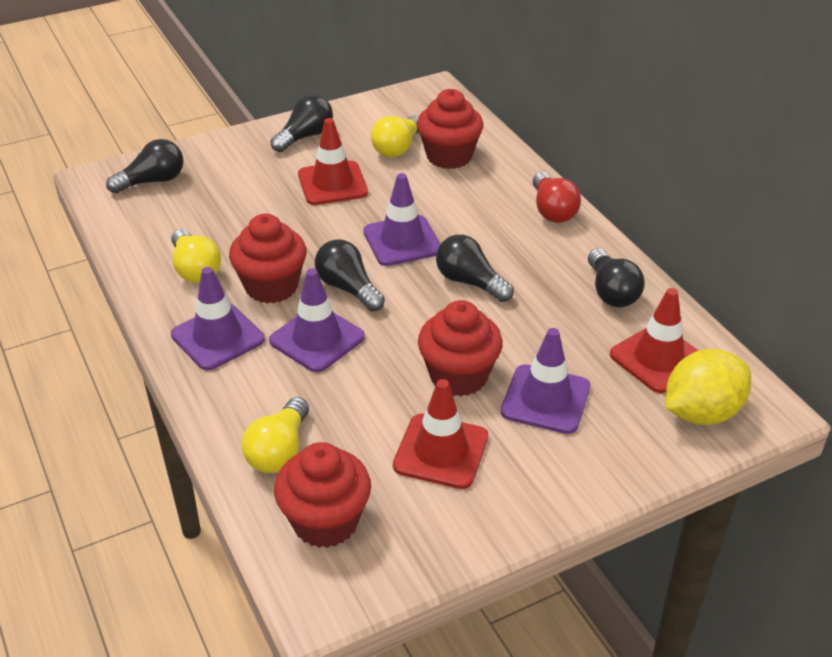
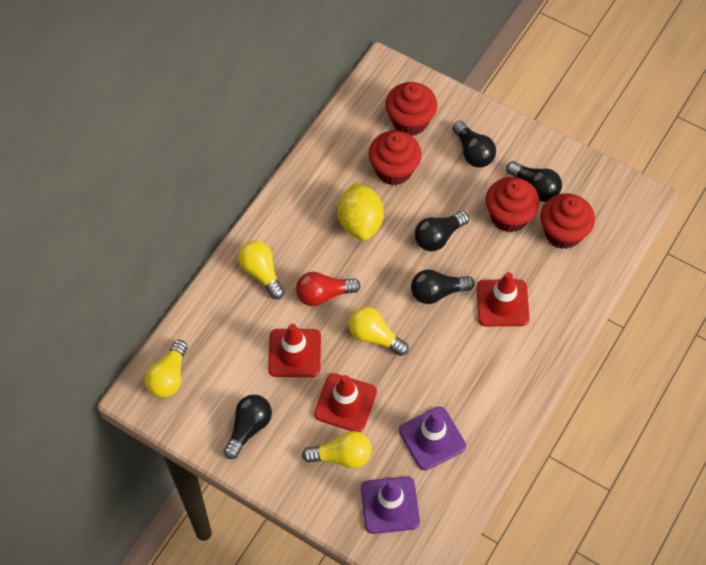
purple traffic cone: 4 -> 2
yellow light bulb: 3 -> 4

